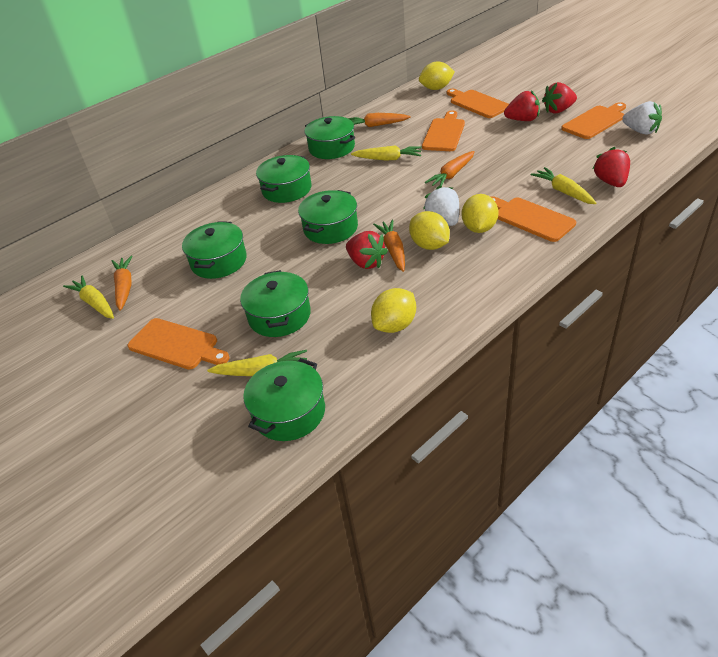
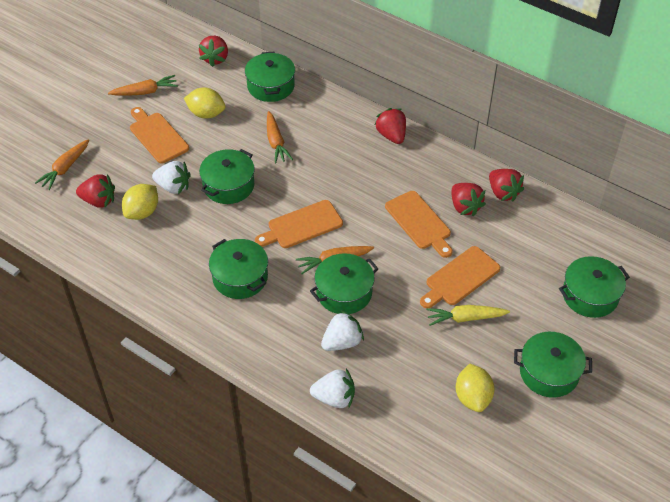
orange cutting board: 5 -> 4
red strawberry: 4 -> 5
white strawberry: 2 -> 3
yellow carrot: 4 -> 1
yellow lemon: 4 -> 3

